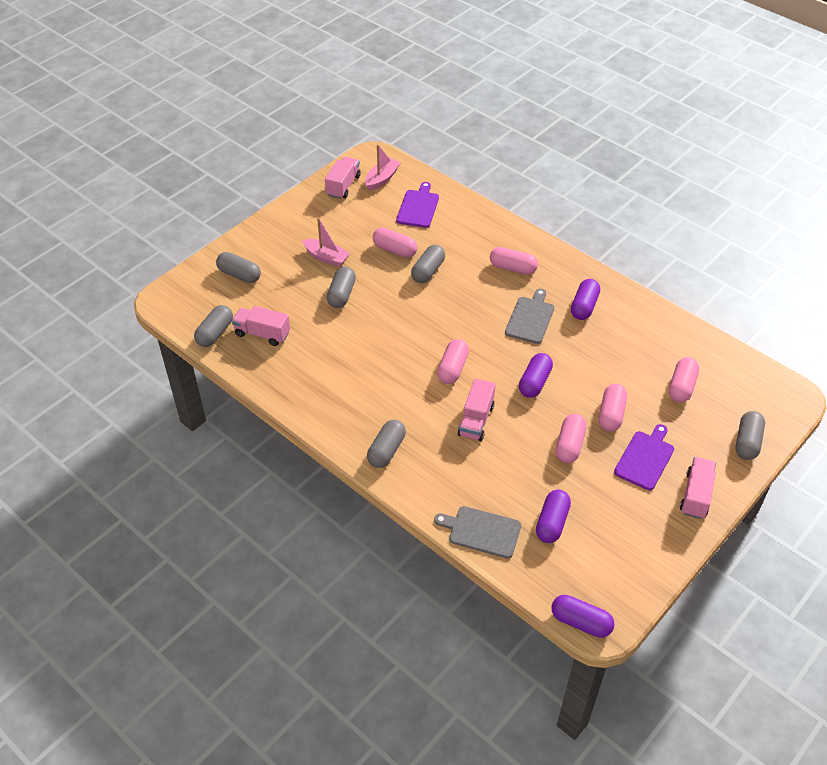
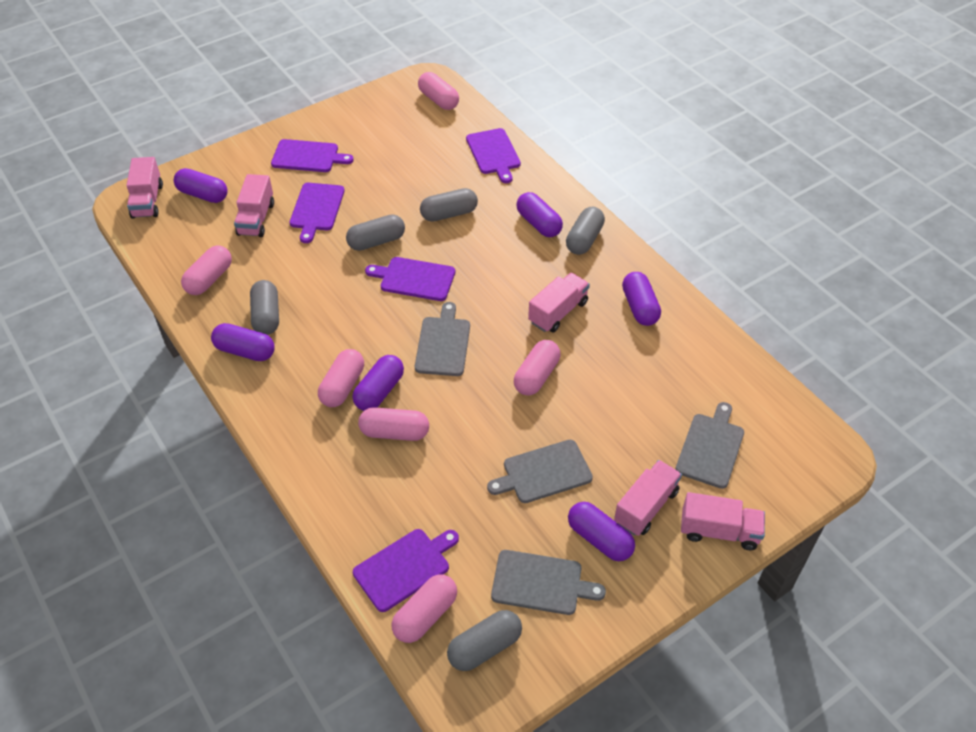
grey capsule: 6 -> 5
grey cutting board: 2 -> 4
pink boat: 2 -> 0
pink truck: 4 -> 5
purple capsule: 4 -> 6
purple cutting board: 2 -> 5

